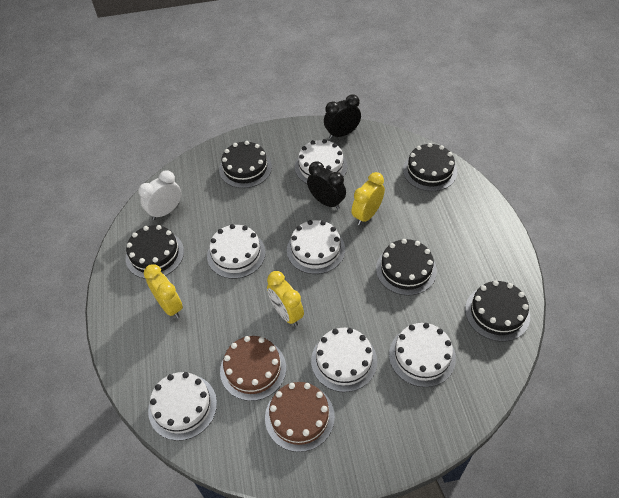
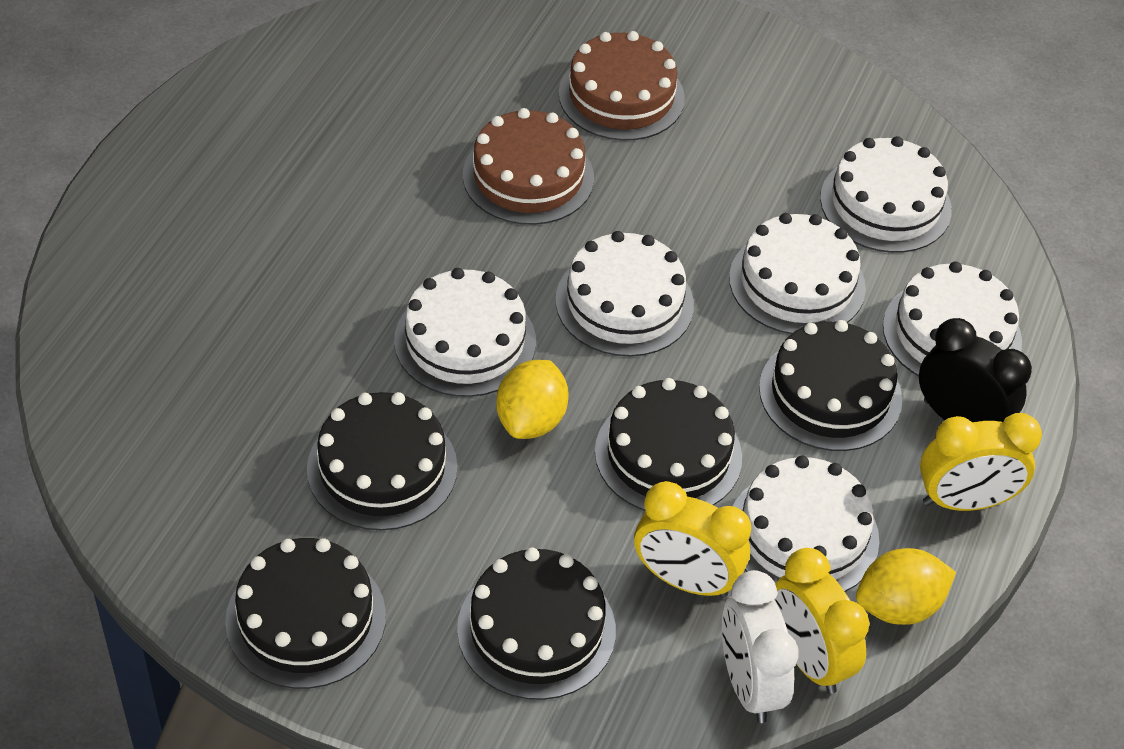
black clock: 2 -> 1
yellow lemon: 0 -> 2

